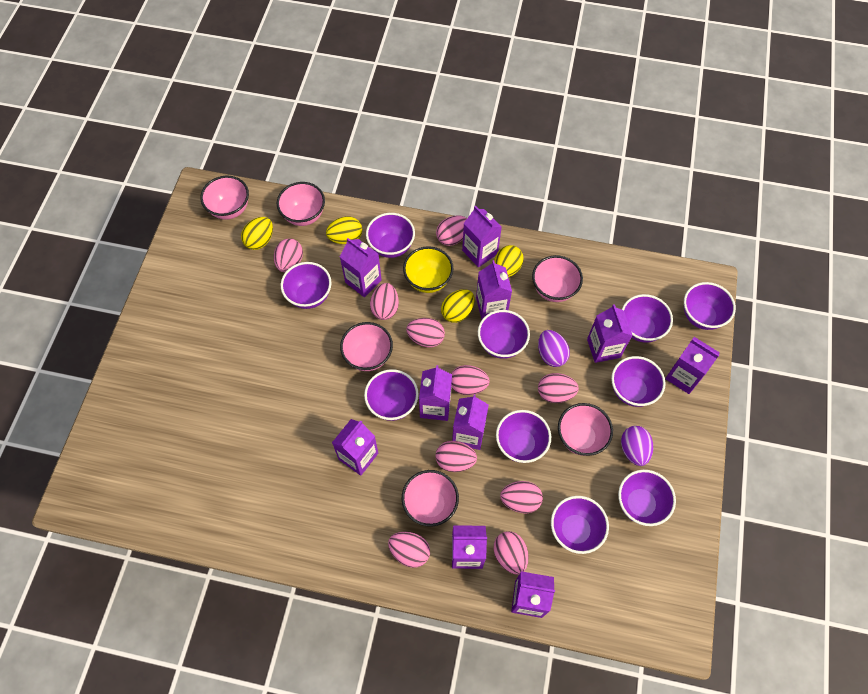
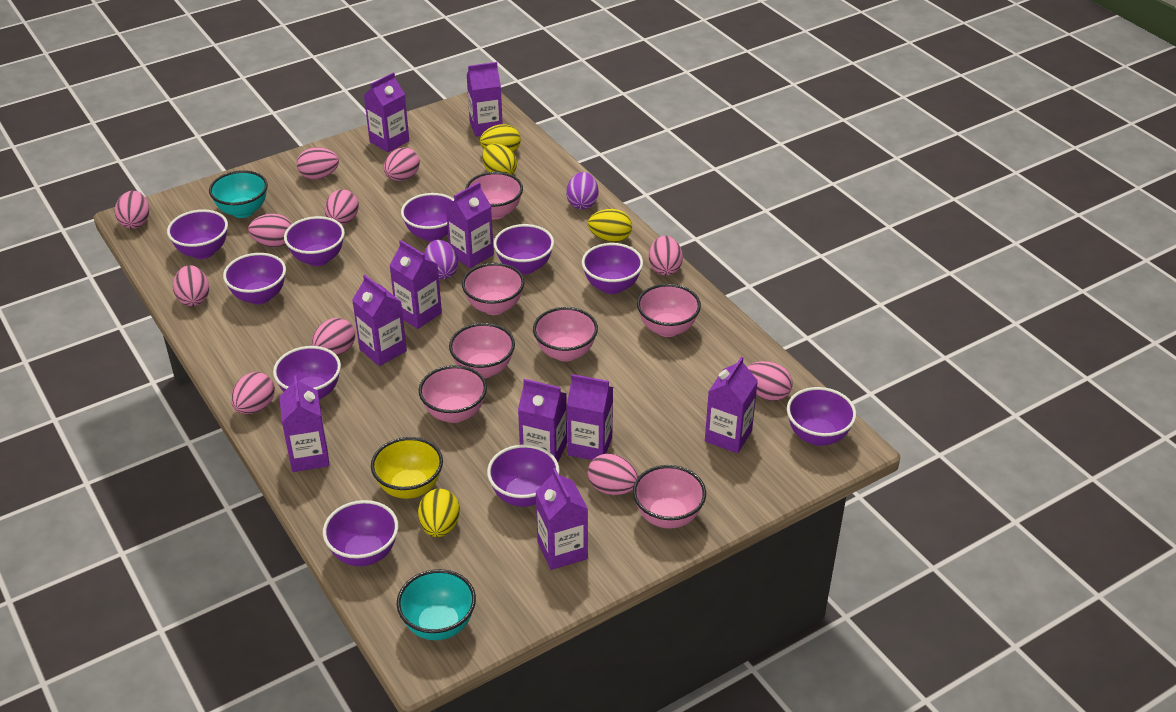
pink bowl: 6 -> 7
pink egg: 10 -> 11
turquoise bowl: 0 -> 2

